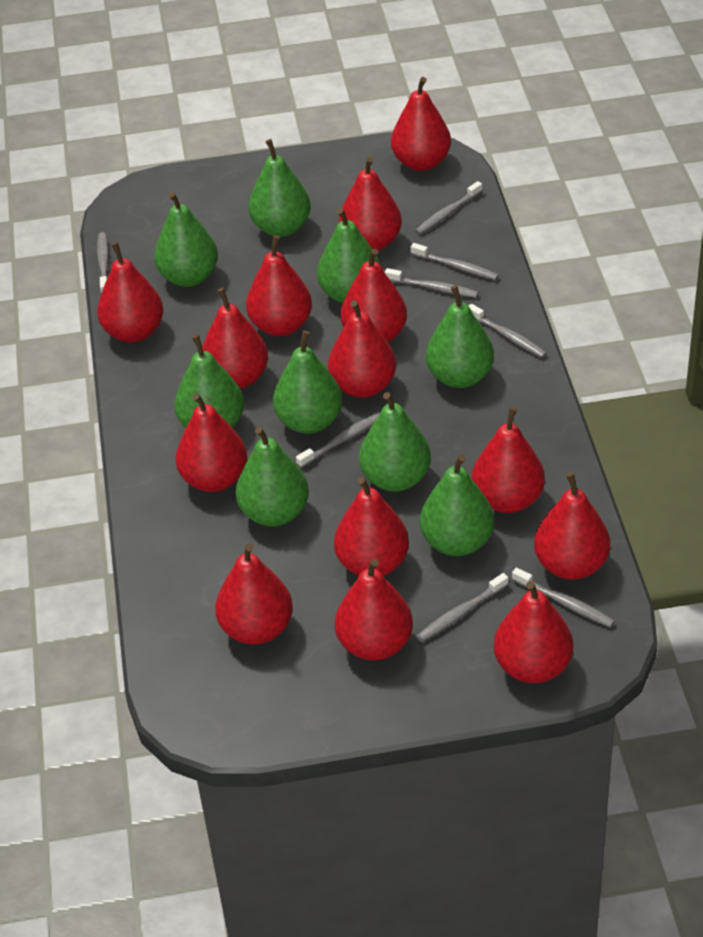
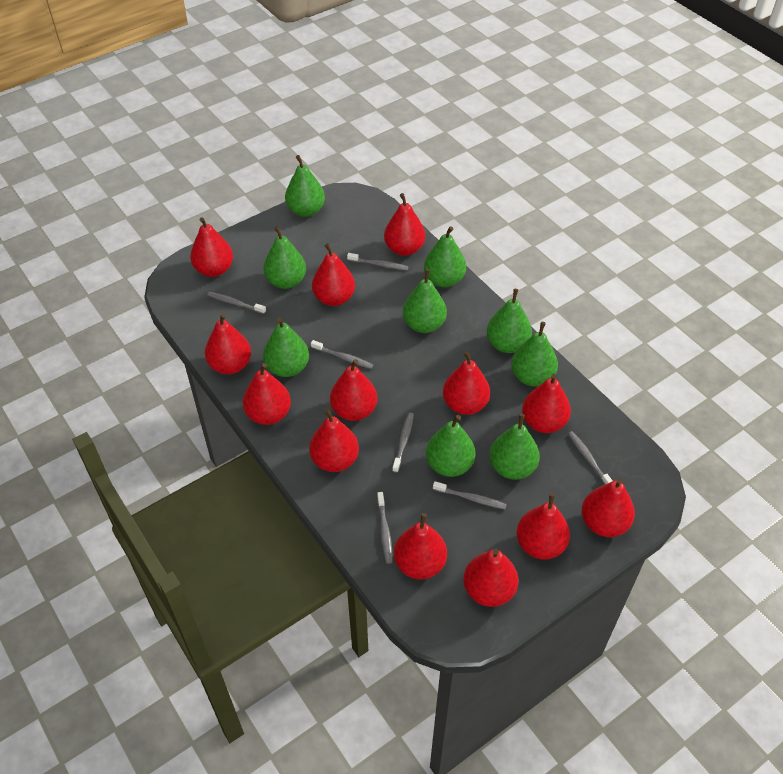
grey toothbrush: 8 -> 7
red pear: 14 -> 13

